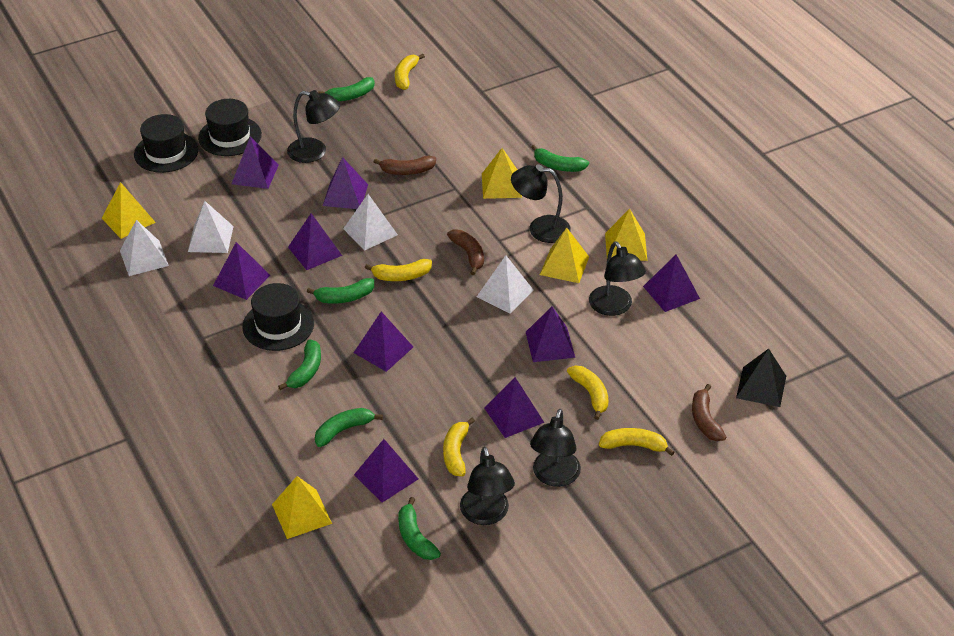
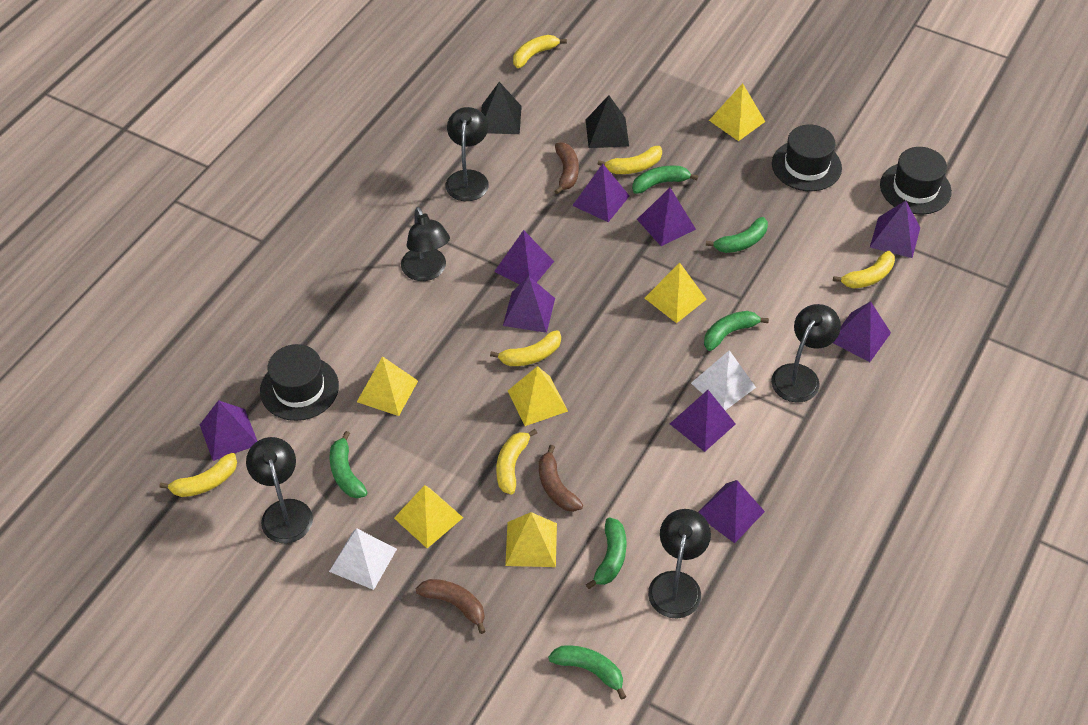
black pyramid: 1 -> 2
white pyramid: 4 -> 2
yellow banana: 5 -> 6
yellow pyramid: 5 -> 6

